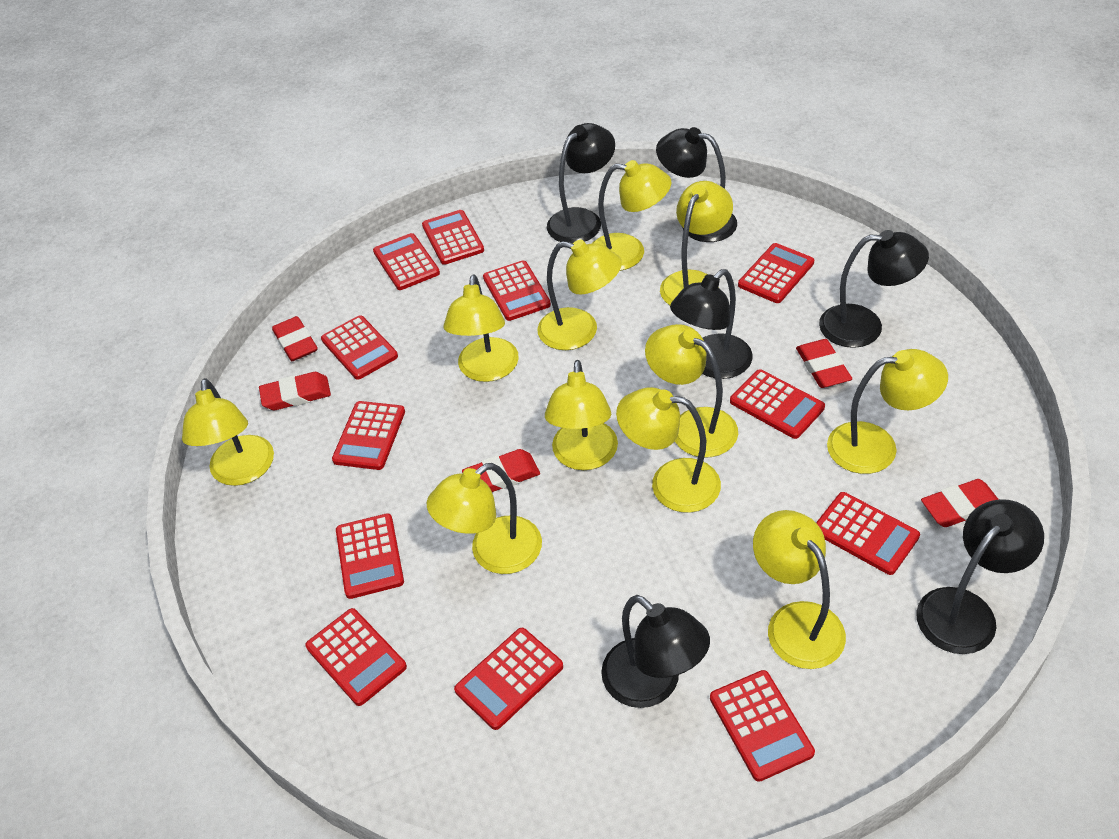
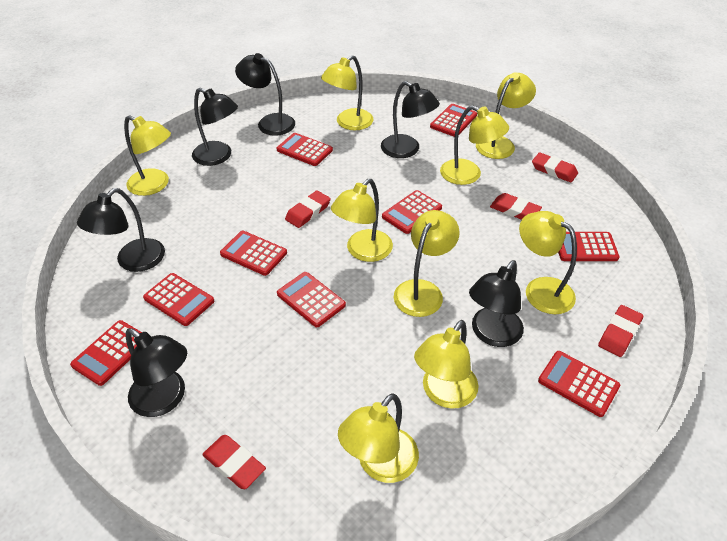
red calculator: 12 -> 9
yellow lamp: 11 -> 9

